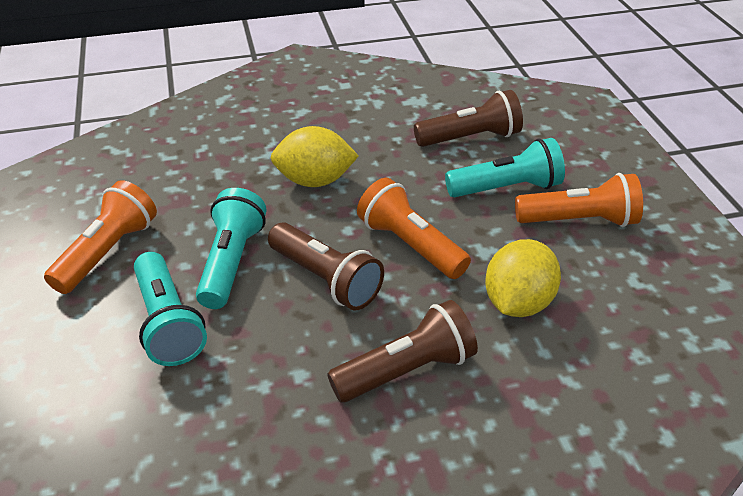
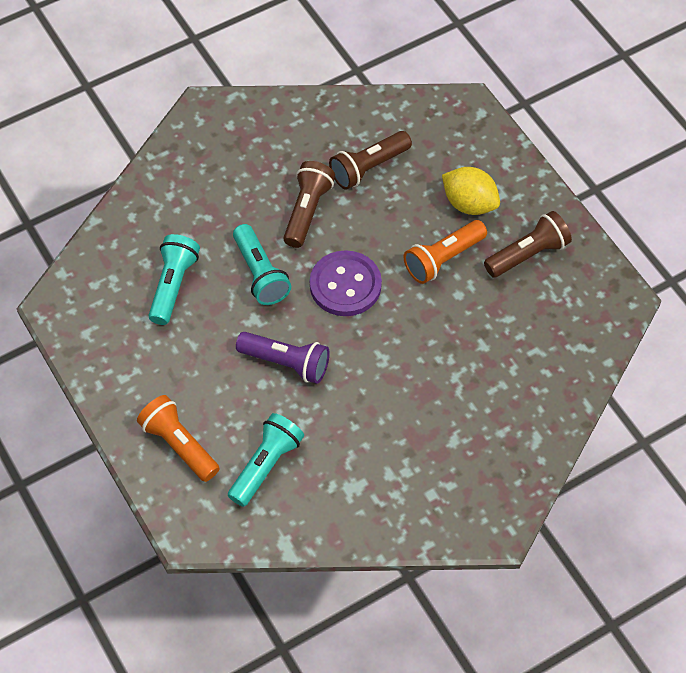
orange flashlight: 3 -> 2
purple button: 0 -> 1
purple flashlight: 0 -> 1
yellow lemon: 2 -> 1

